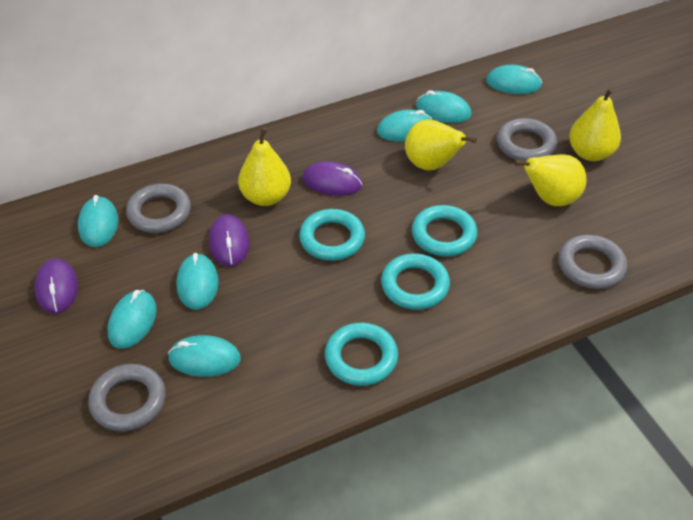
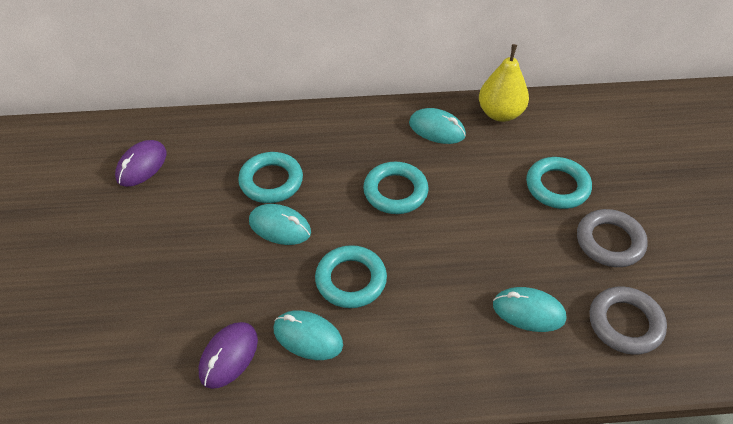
grey ring: 4 -> 2
purple mouse: 3 -> 2
turquoise mouse: 7 -> 4
yellow pear: 4 -> 1

